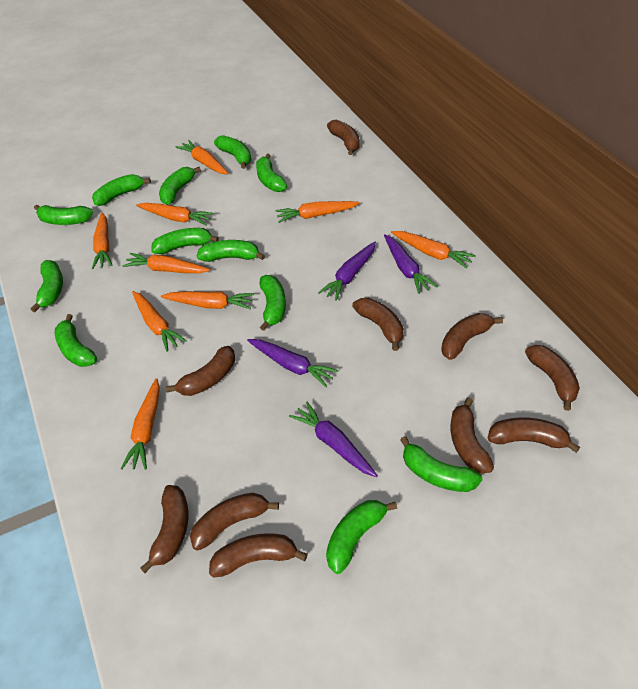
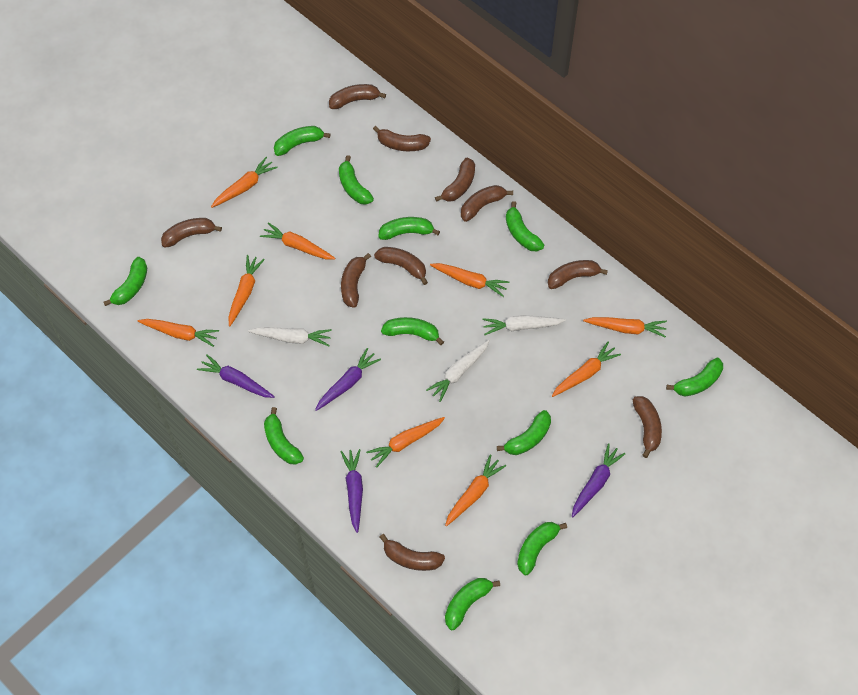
green banana: 12 -> 11
white carrot: 0 -> 3

